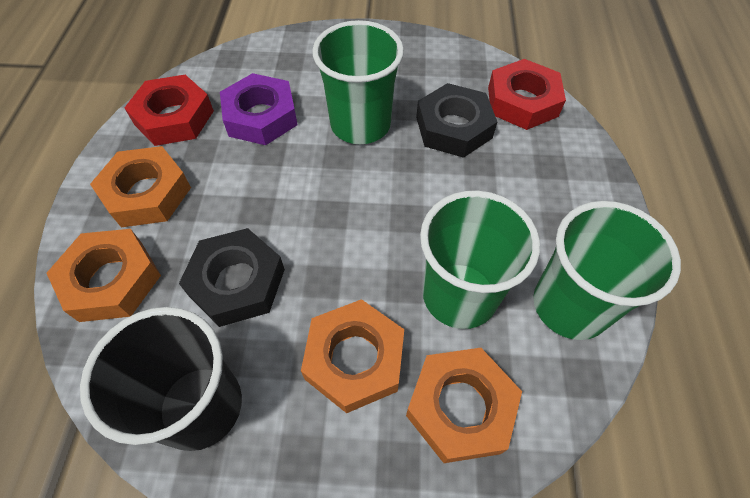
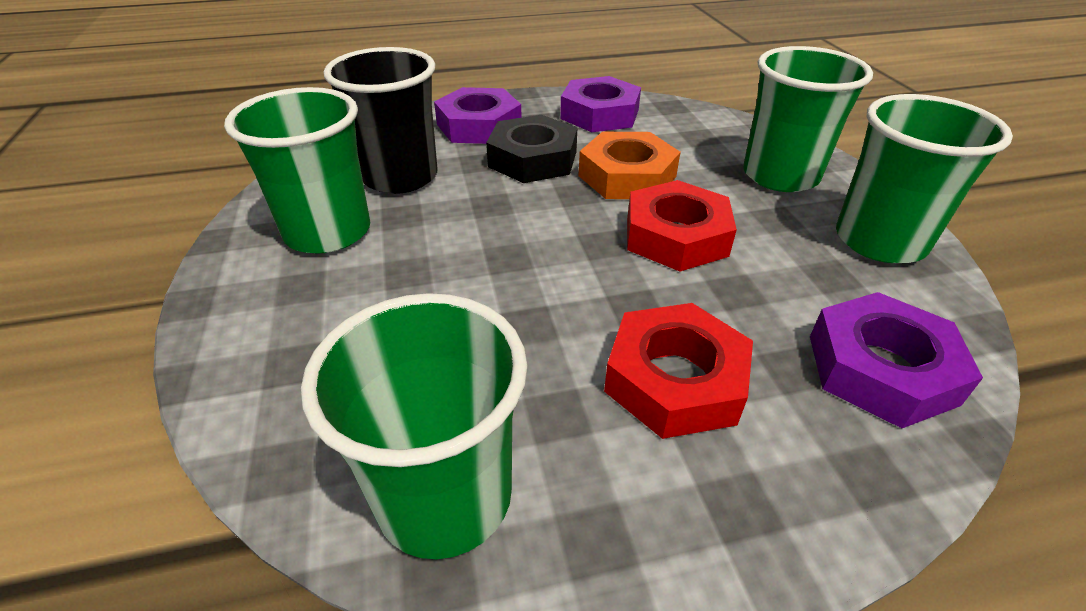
black nut: 2 -> 1
green cup: 3 -> 4
orange nut: 4 -> 1
purple nut: 1 -> 3

